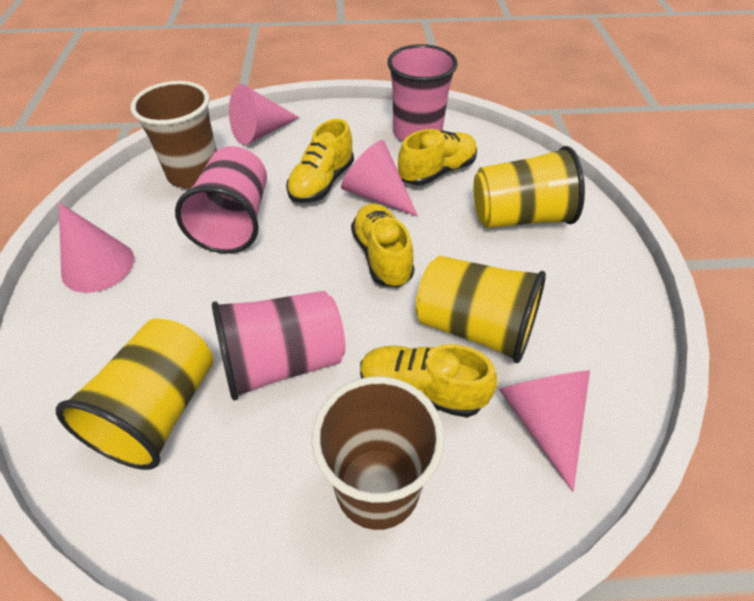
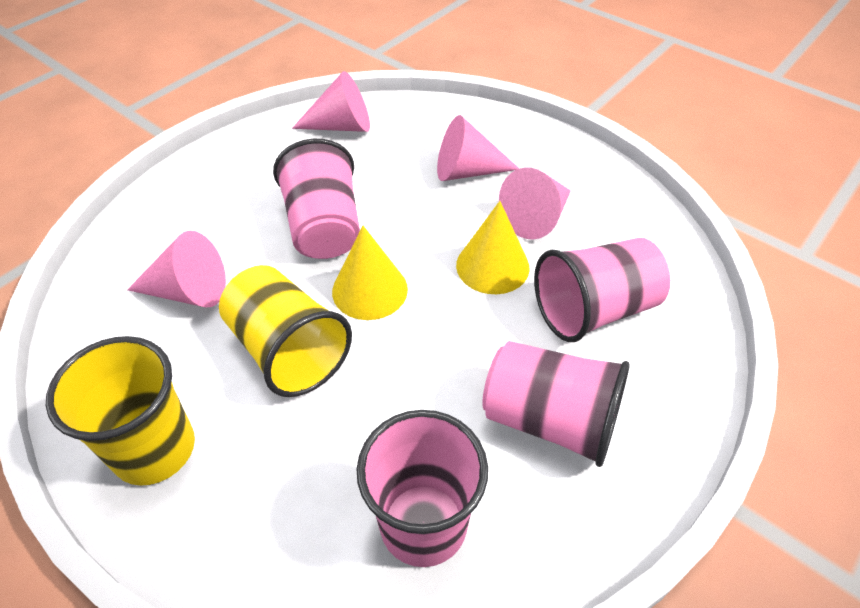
brown cup: 2 -> 0
pink cup: 3 -> 4
yellow cone: 0 -> 2
yellow cup: 3 -> 2
yellow shoe: 4 -> 0

